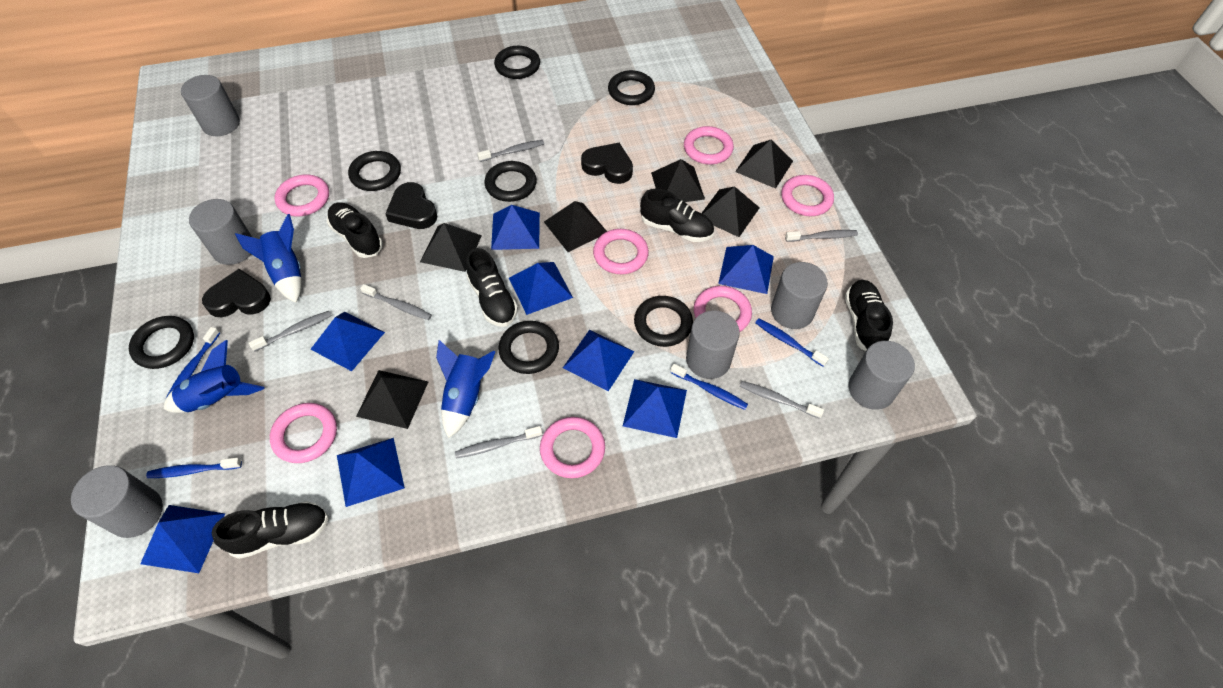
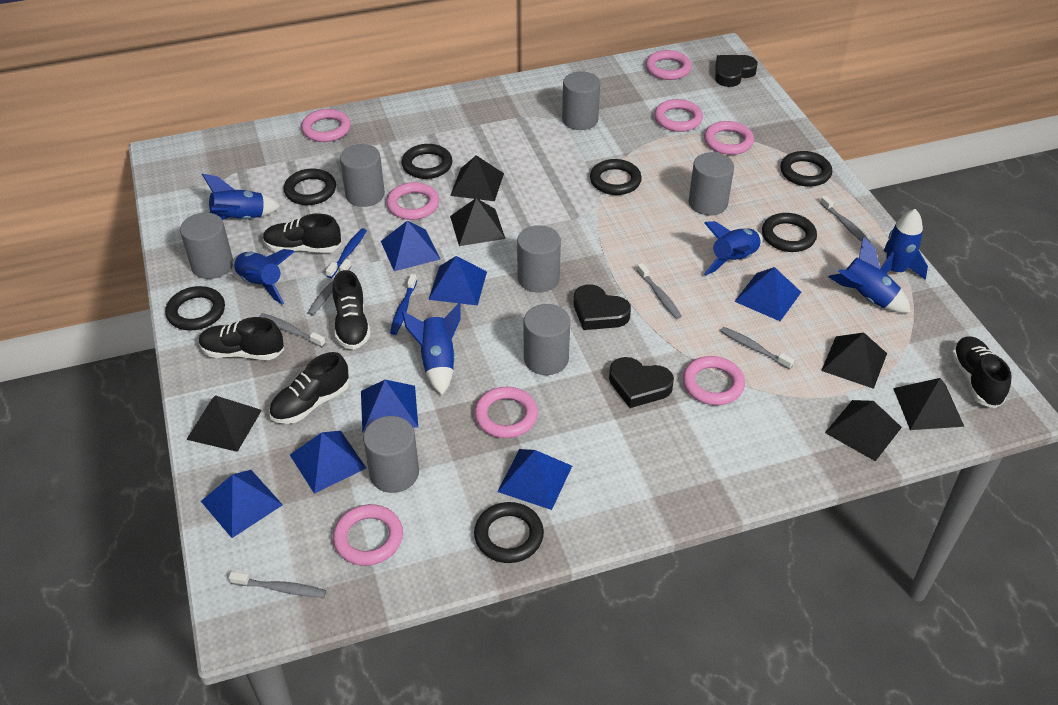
blue pyramid: 8 -> 7
blue rocket: 3 -> 6
blue toothbrush: 4 -> 2
grey cylinder: 6 -> 7
pink ring: 7 -> 8

